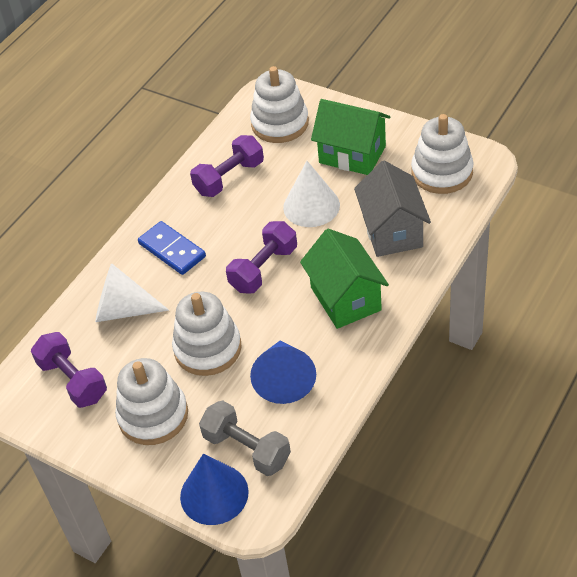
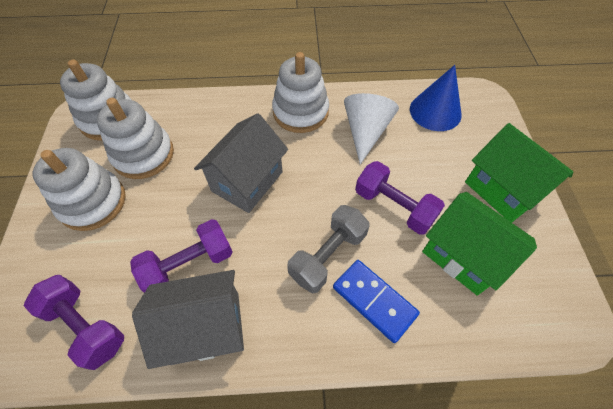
blue cone: 2 -> 1
grey house: 1 -> 2
white cone: 2 -> 1

